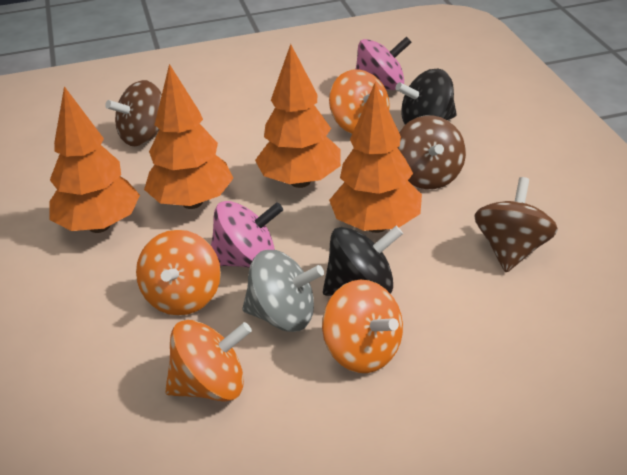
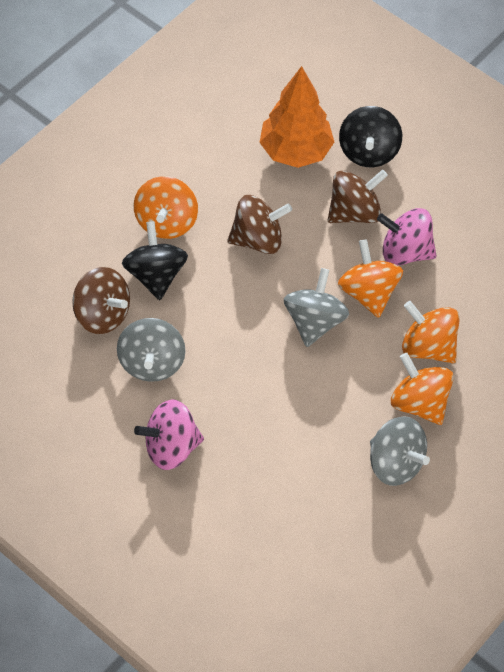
grey spinning top: 1 -> 3
orange tree: 4 -> 1

